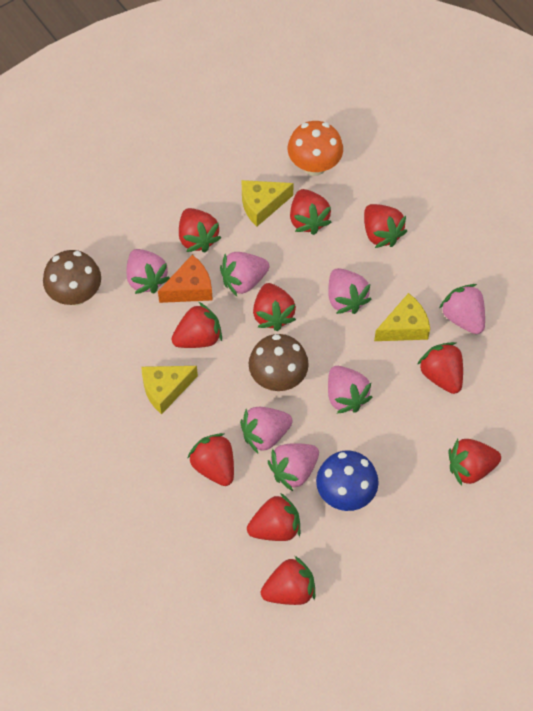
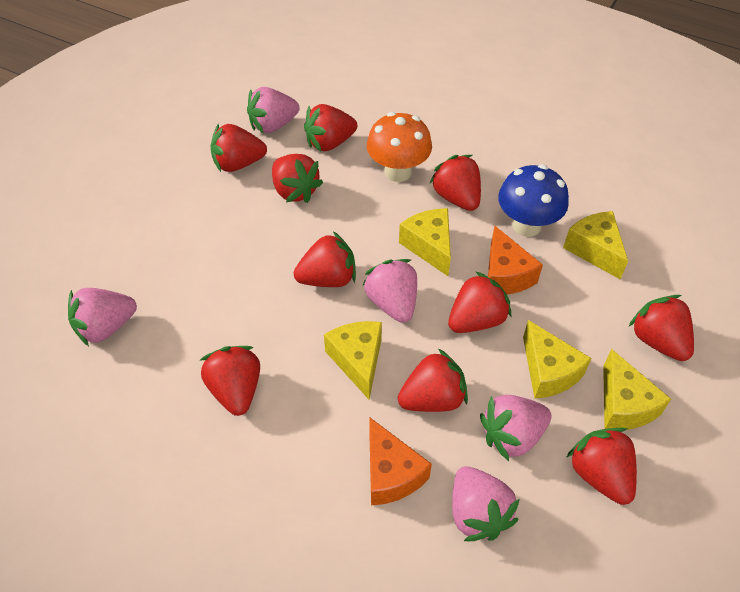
brown mushroom: 2 -> 0
orange cheese: 1 -> 2
pink strawberry: 7 -> 5
yellow cheese: 3 -> 5

